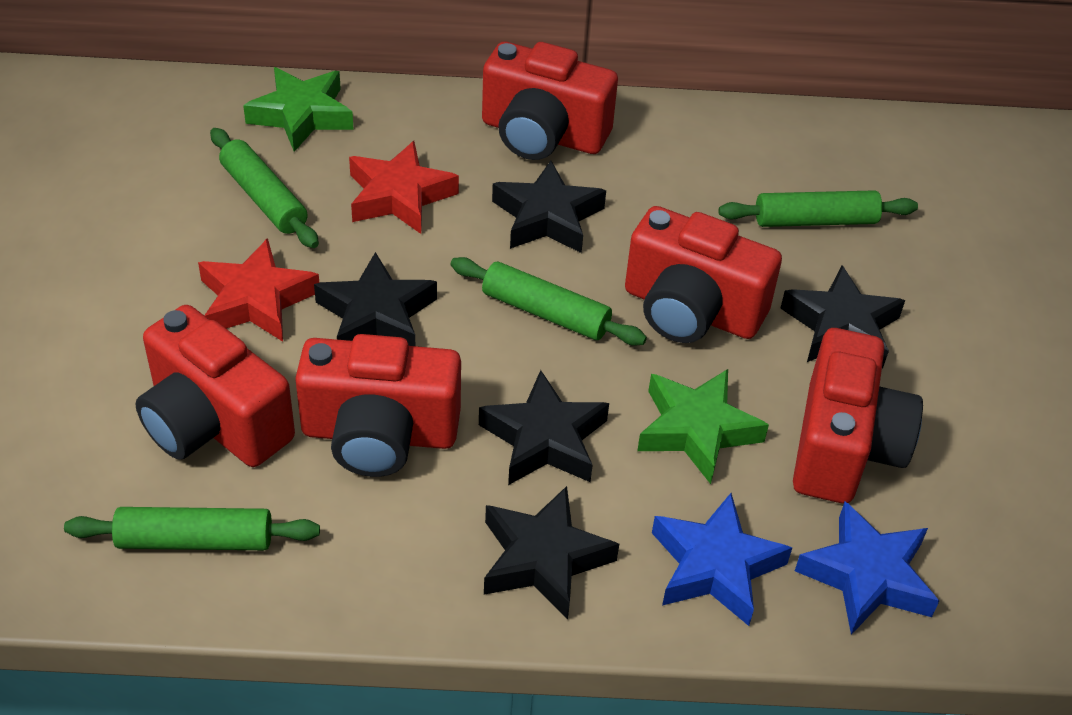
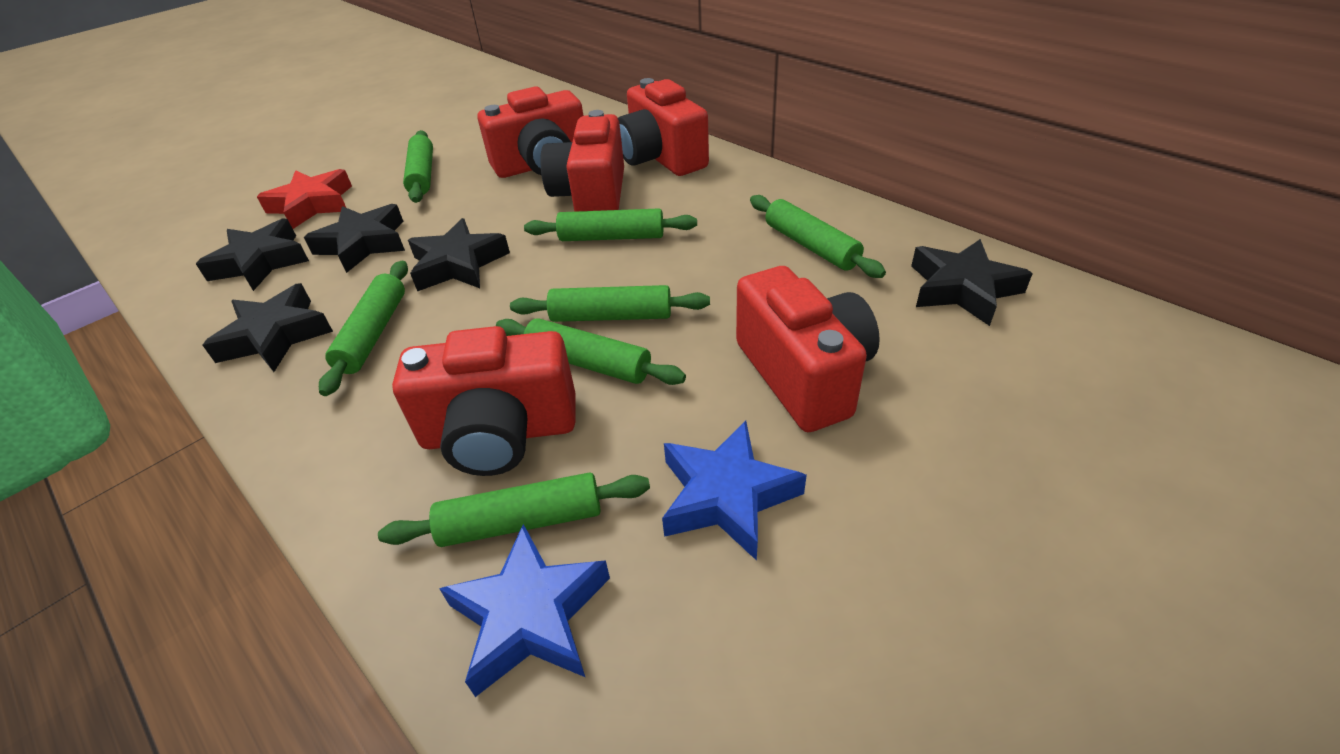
green rolling pin: 4 -> 7
green star: 2 -> 0
red star: 2 -> 1

